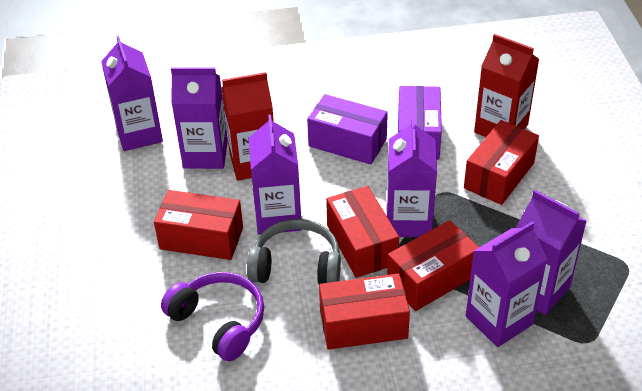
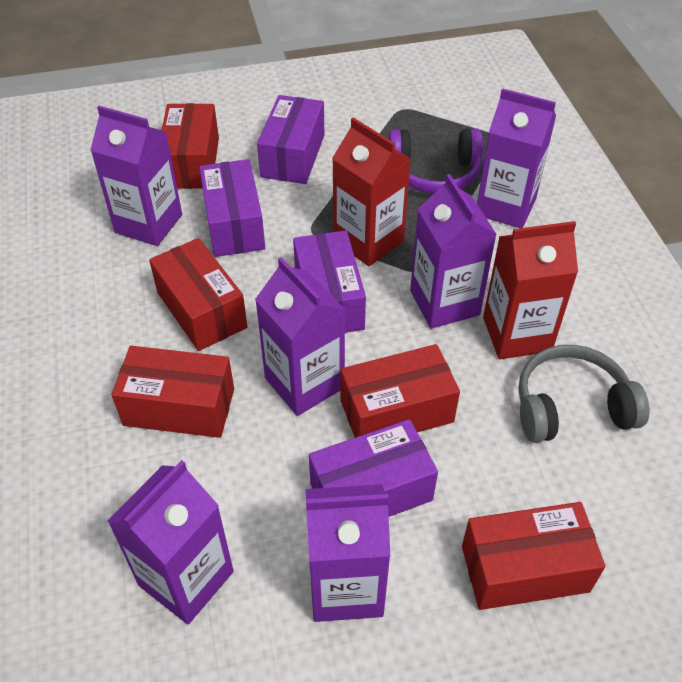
purple box: 2 -> 4

